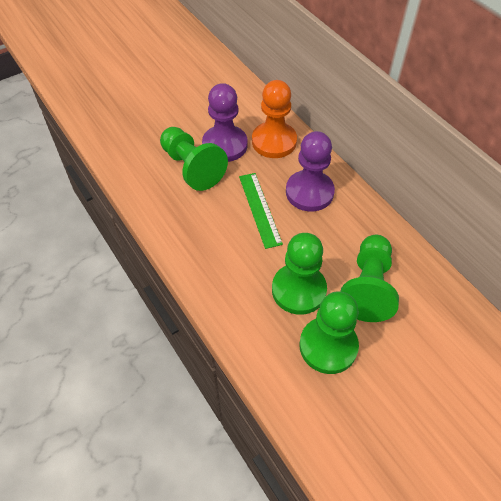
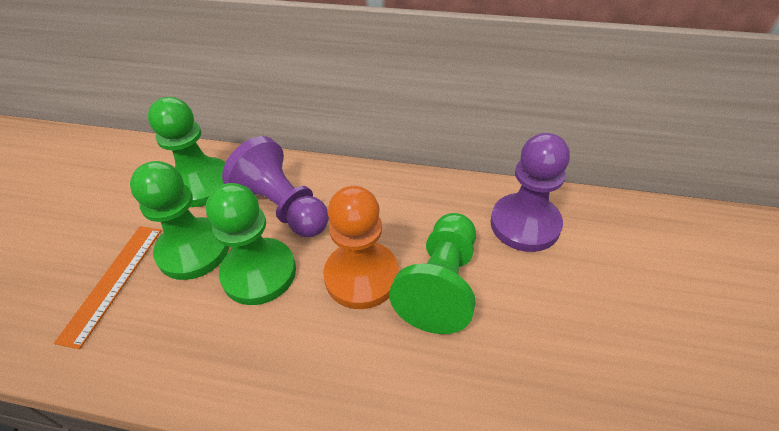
green ruler: 1 -> 0
orange ruler: 0 -> 1

